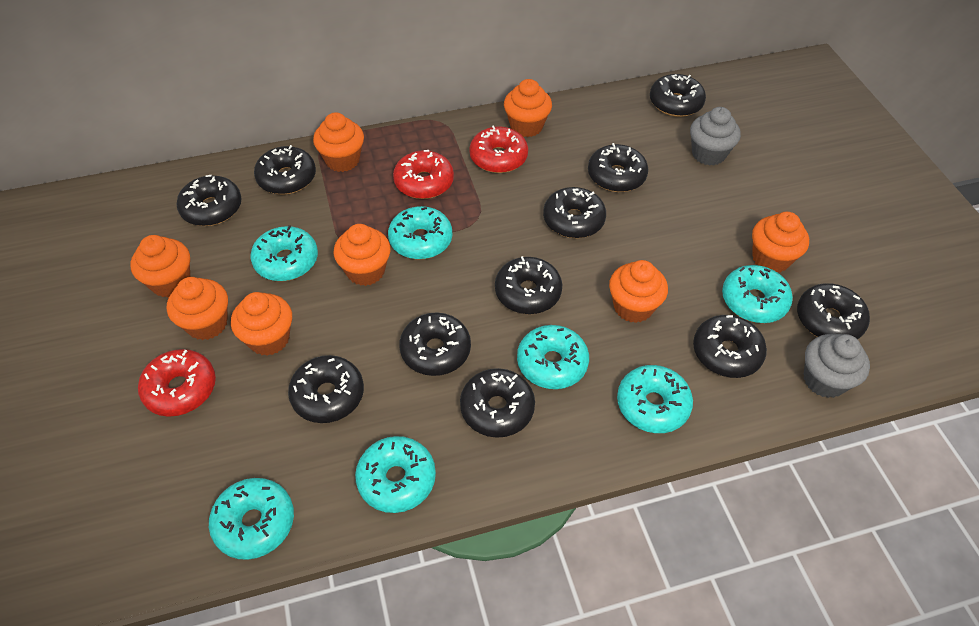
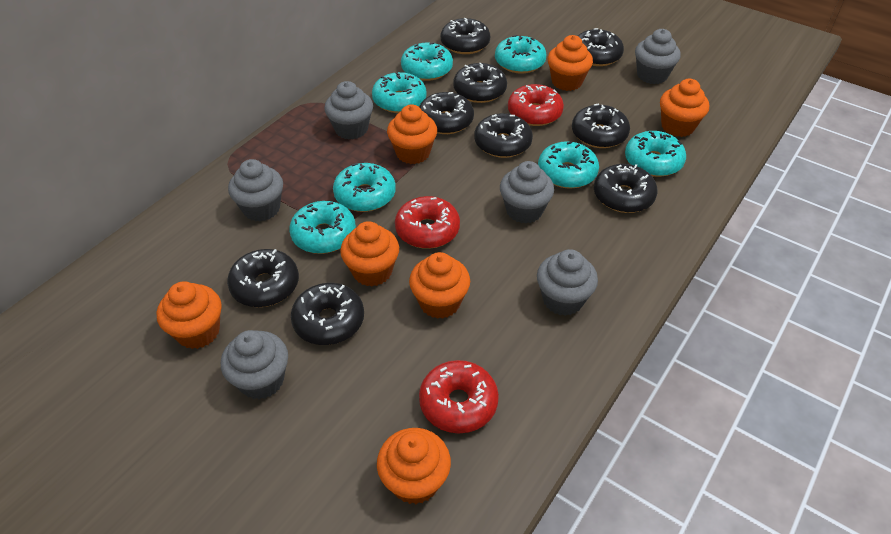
black donut: 11 -> 9
grey cupcake: 2 -> 6
orange cupcake: 8 -> 7

